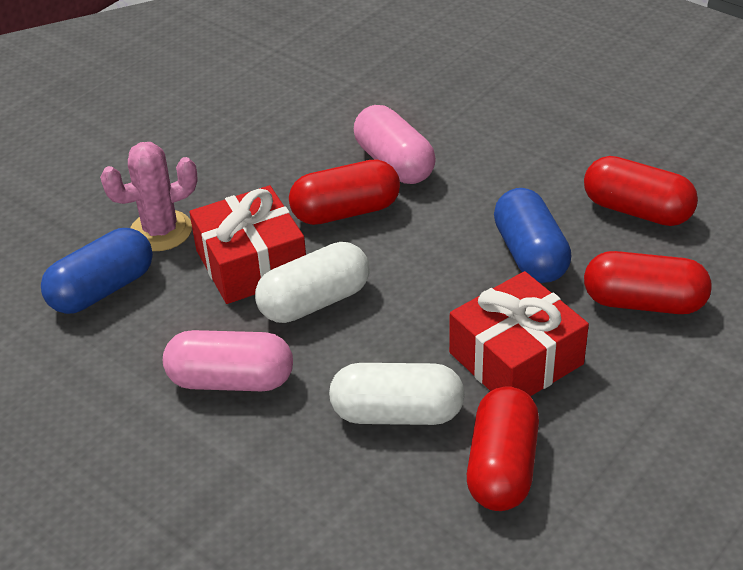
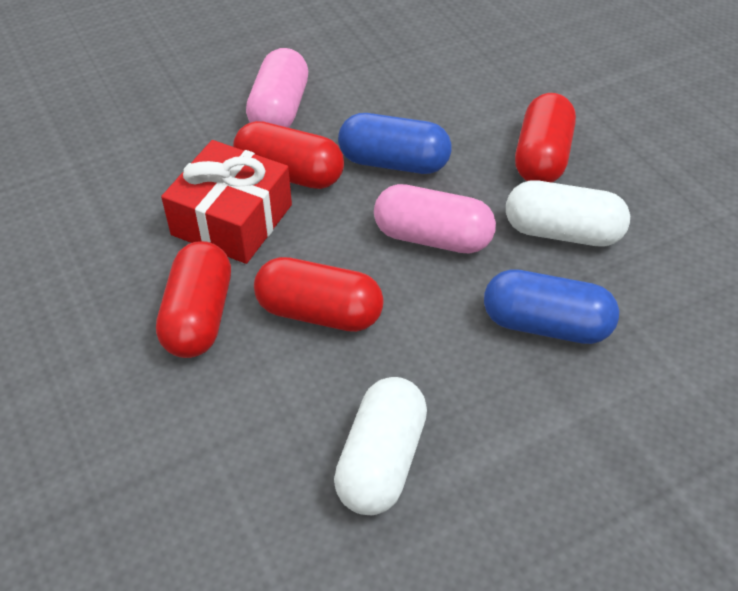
pink cactus: 1 -> 0
red gift: 2 -> 1

